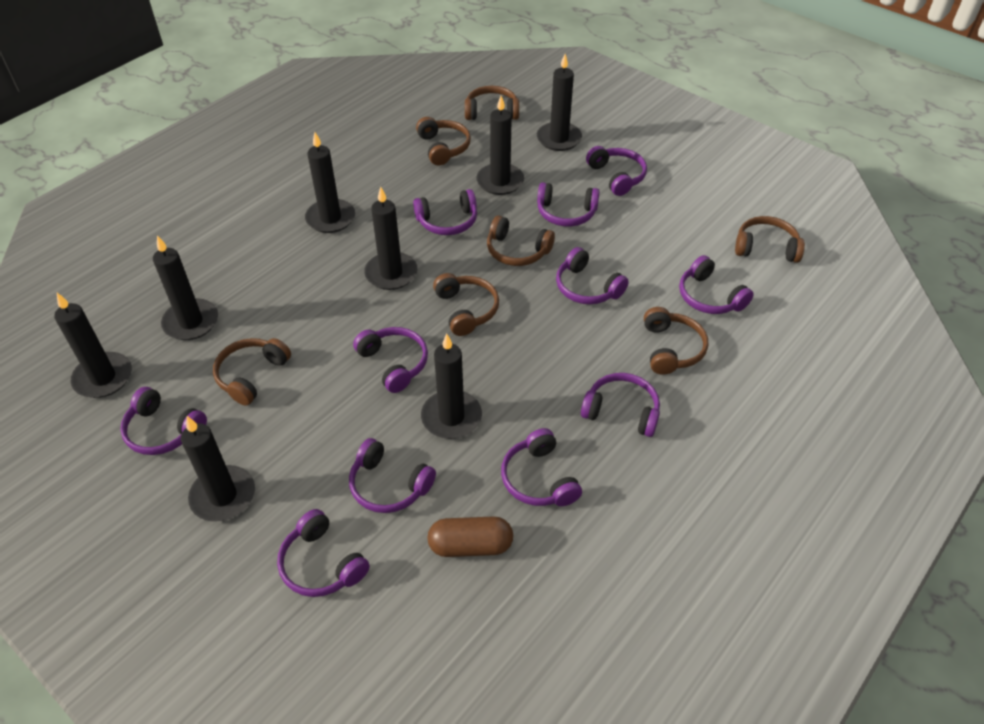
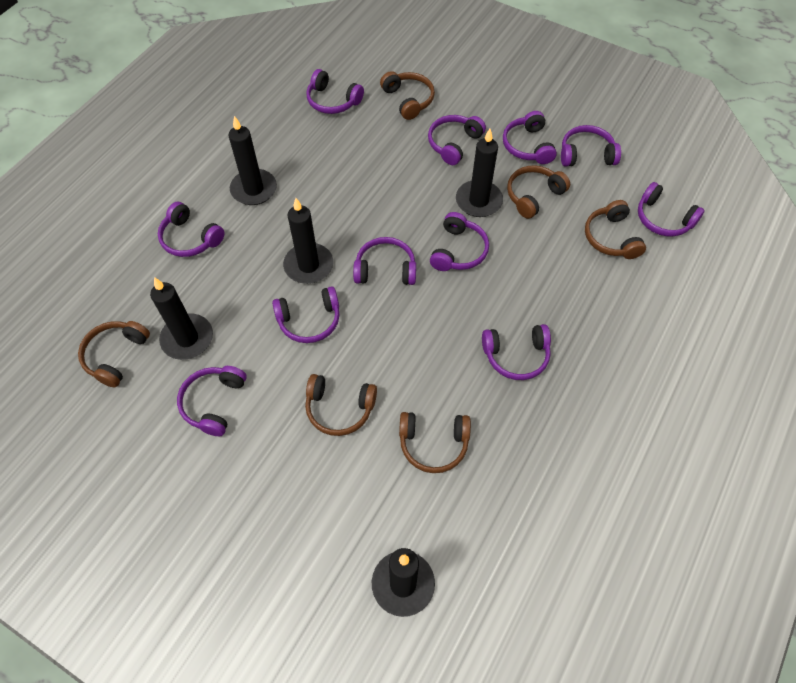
black candle: 8 -> 5
brown capsule: 1 -> 0
brown headphones: 7 -> 6

